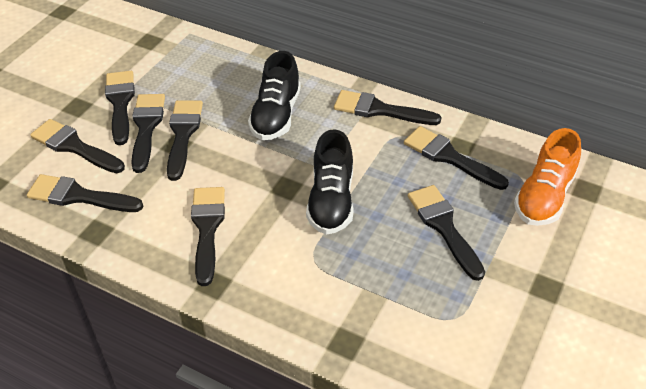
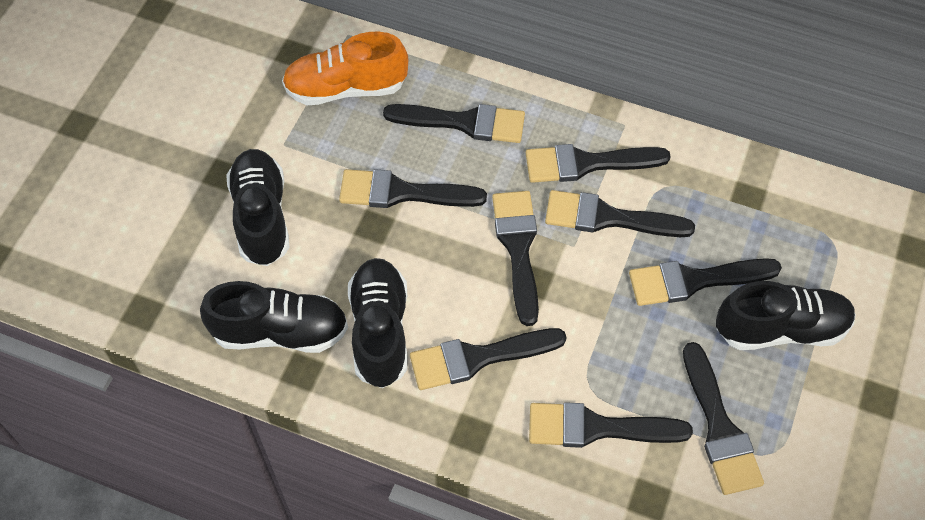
black shoe: 2 -> 4

